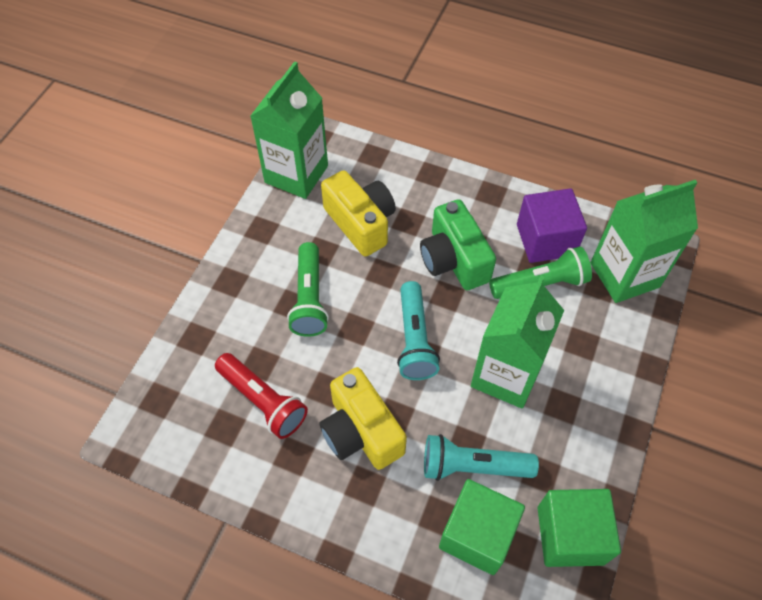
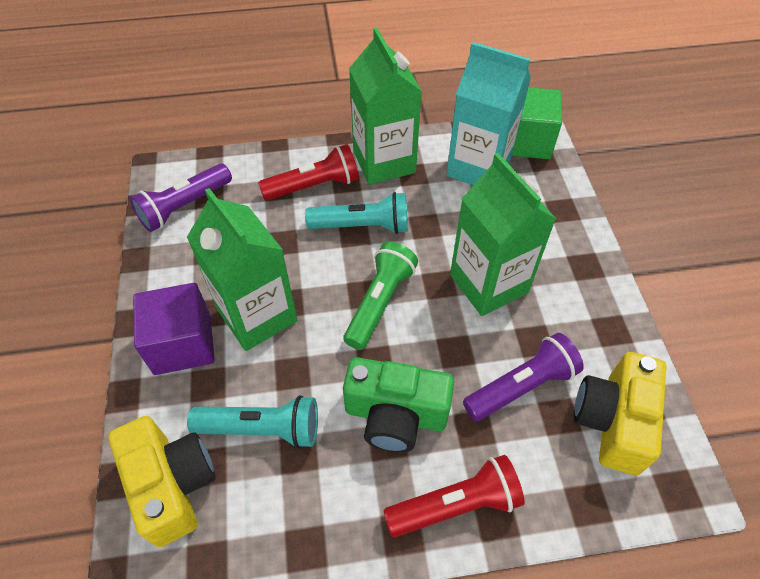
green cube: 2 -> 1
green flashlight: 2 -> 1
purple flashlight: 0 -> 2
red flashlight: 1 -> 2
turquoise carton: 0 -> 1

